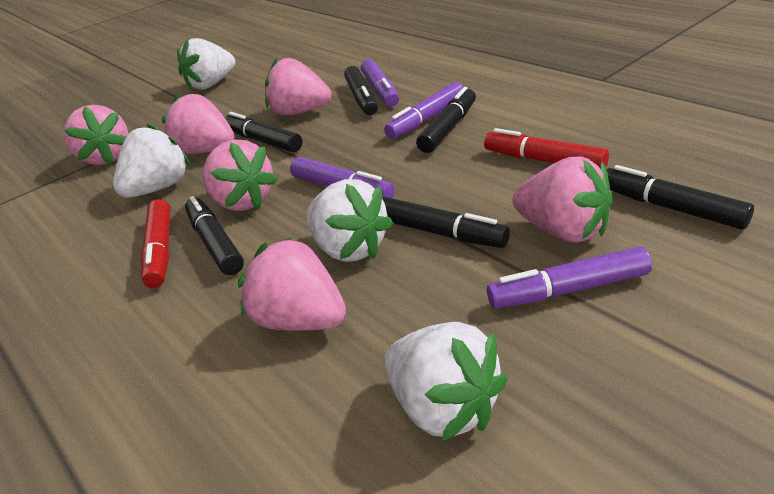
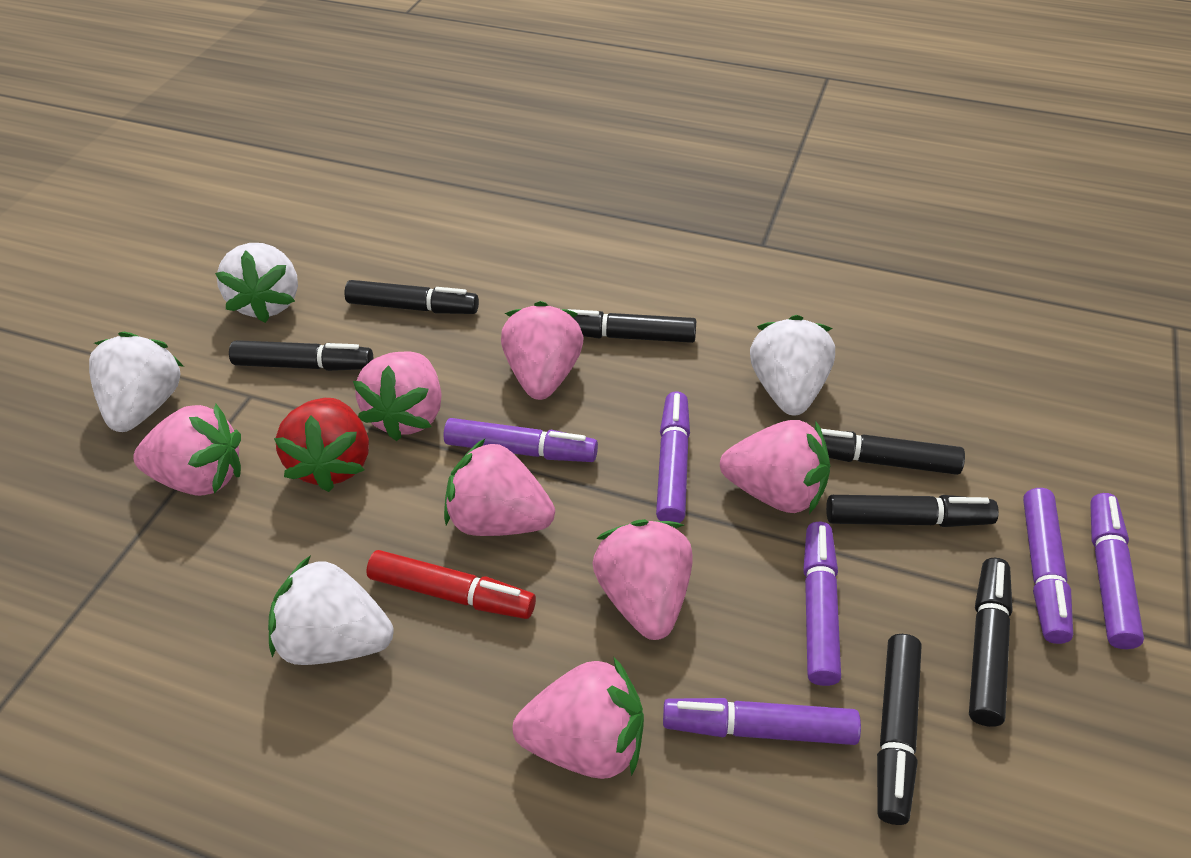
black marker: 6 -> 7
pink strawberry: 6 -> 7
purple marker: 4 -> 6
red marker: 2 -> 1
red strawberry: 0 -> 1

